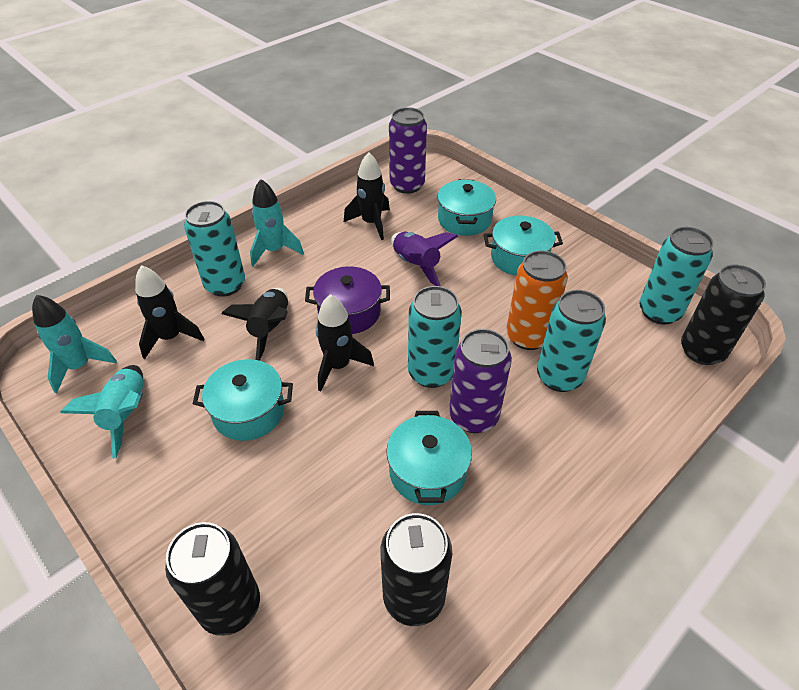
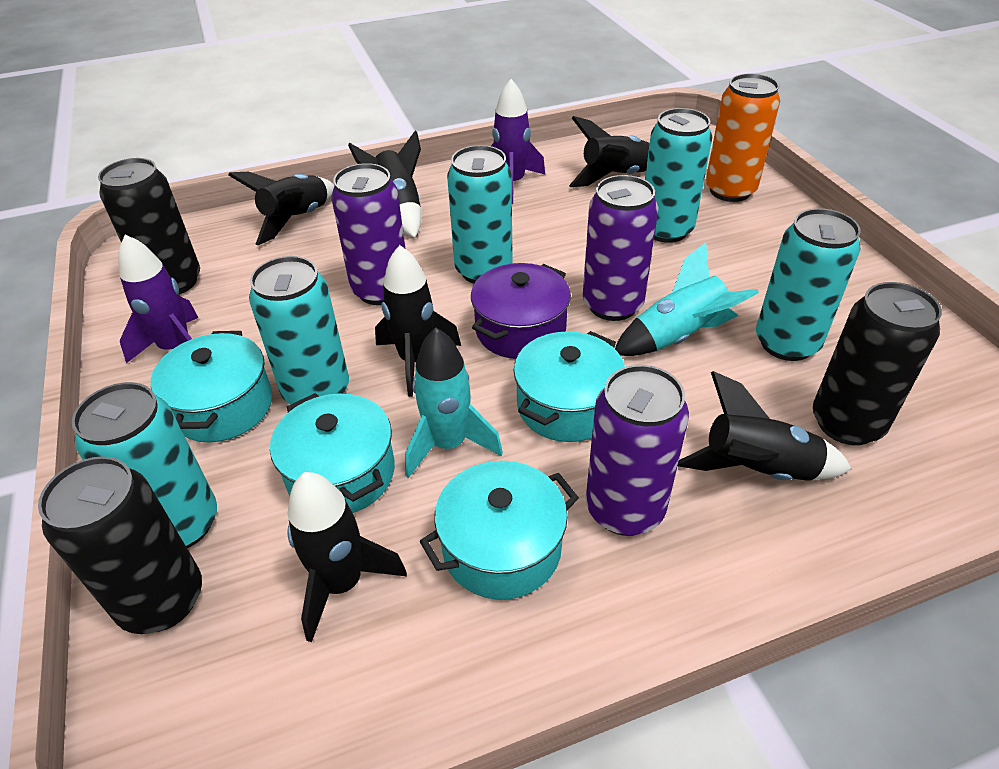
black rocket: 4 -> 6
purple can: 2 -> 3
purple rocket: 1 -> 2
turquoise can: 4 -> 5
turquoise rocket: 3 -> 2

